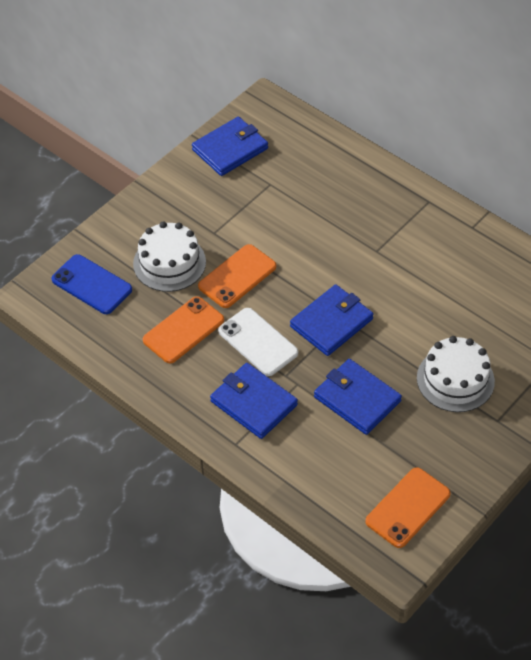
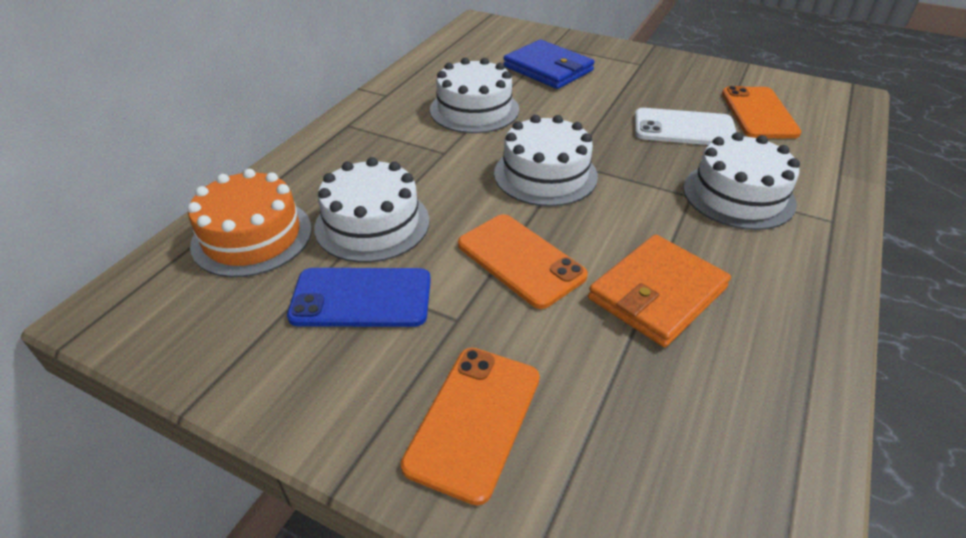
blue wallet: 4 -> 1
orange cake: 0 -> 1
orange wallet: 0 -> 1
white cake: 2 -> 4

